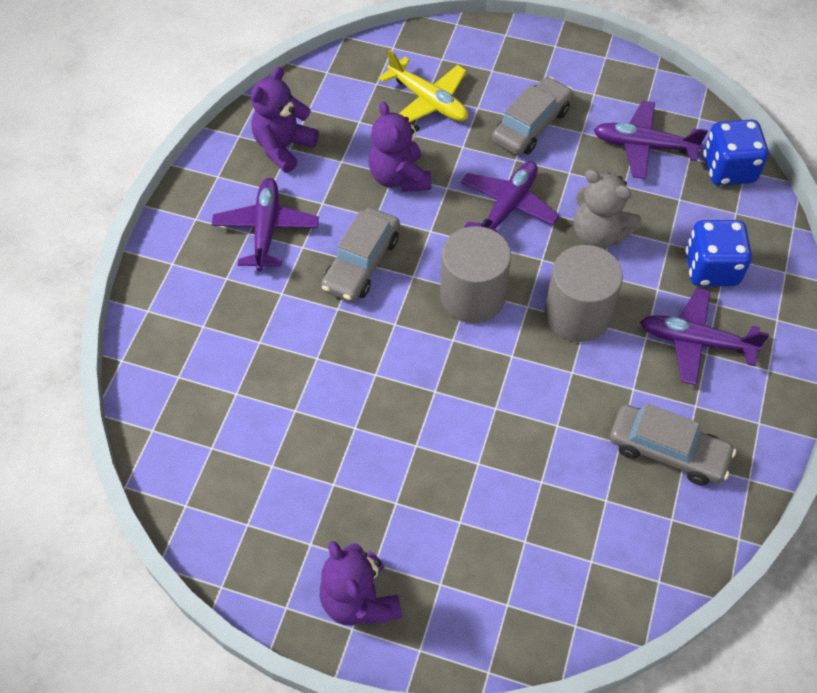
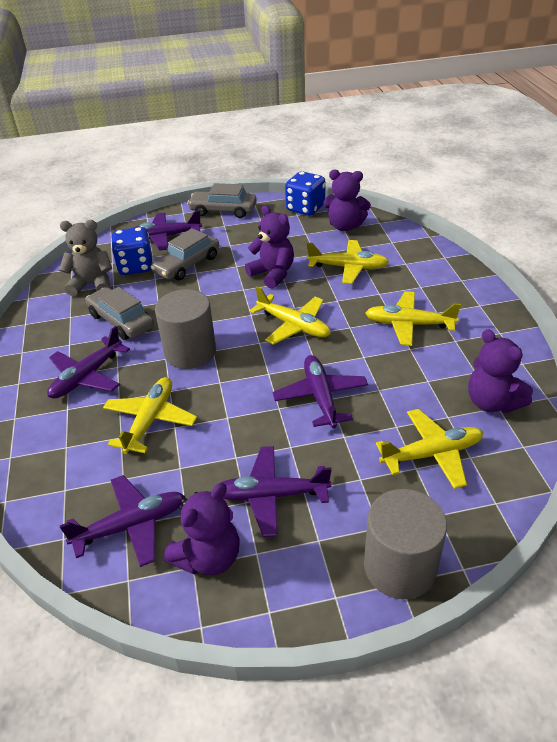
purple plane: 4 -> 5
purple teddy bear: 3 -> 4
yellow plane: 1 -> 5

